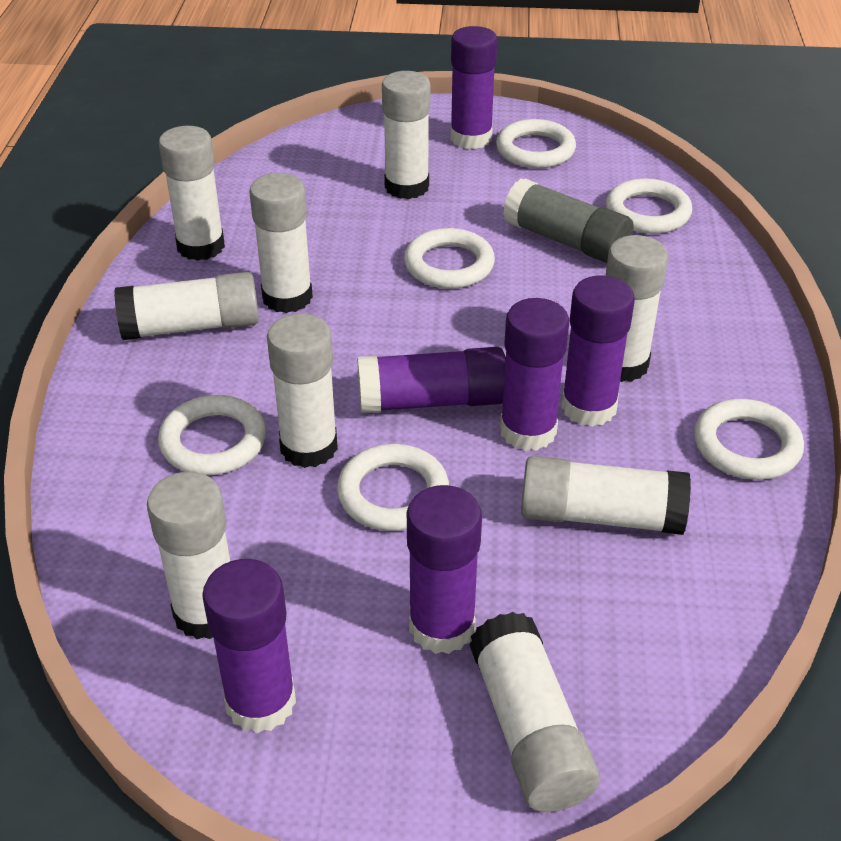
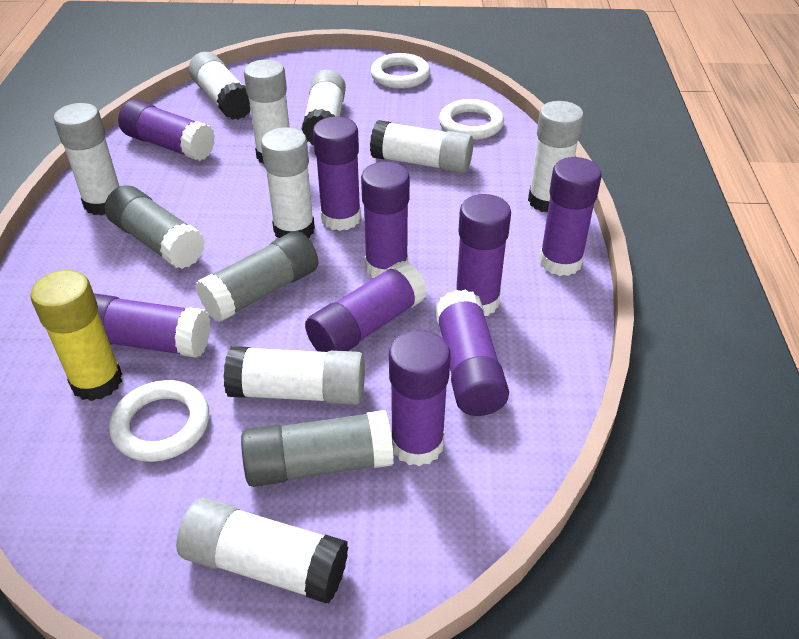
grey glue stick: 1 -> 3
purple glue stick: 6 -> 9
white ring: 6 -> 3
yellow glue stick: 0 -> 1

